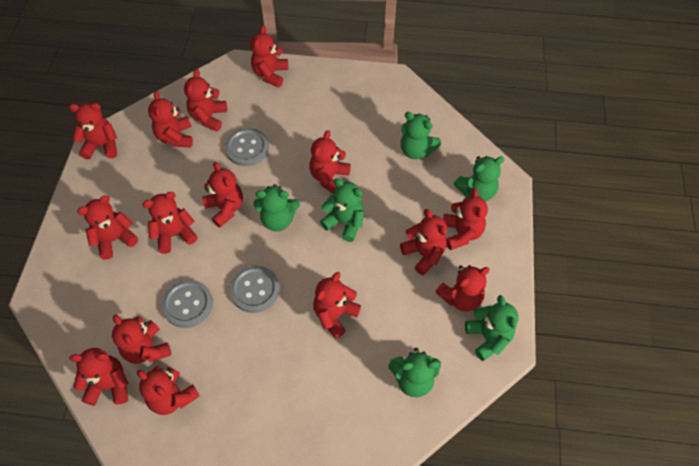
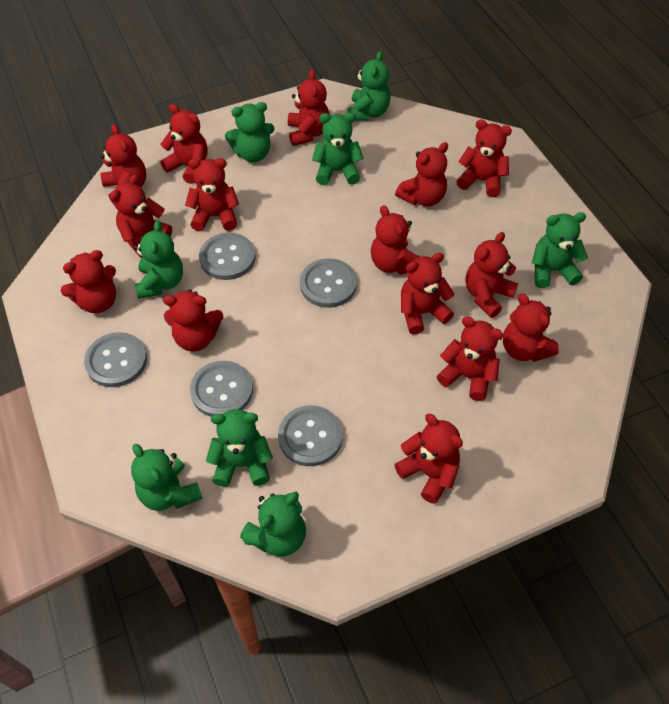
green teddy bear: 6 -> 8
grey button: 3 -> 5

